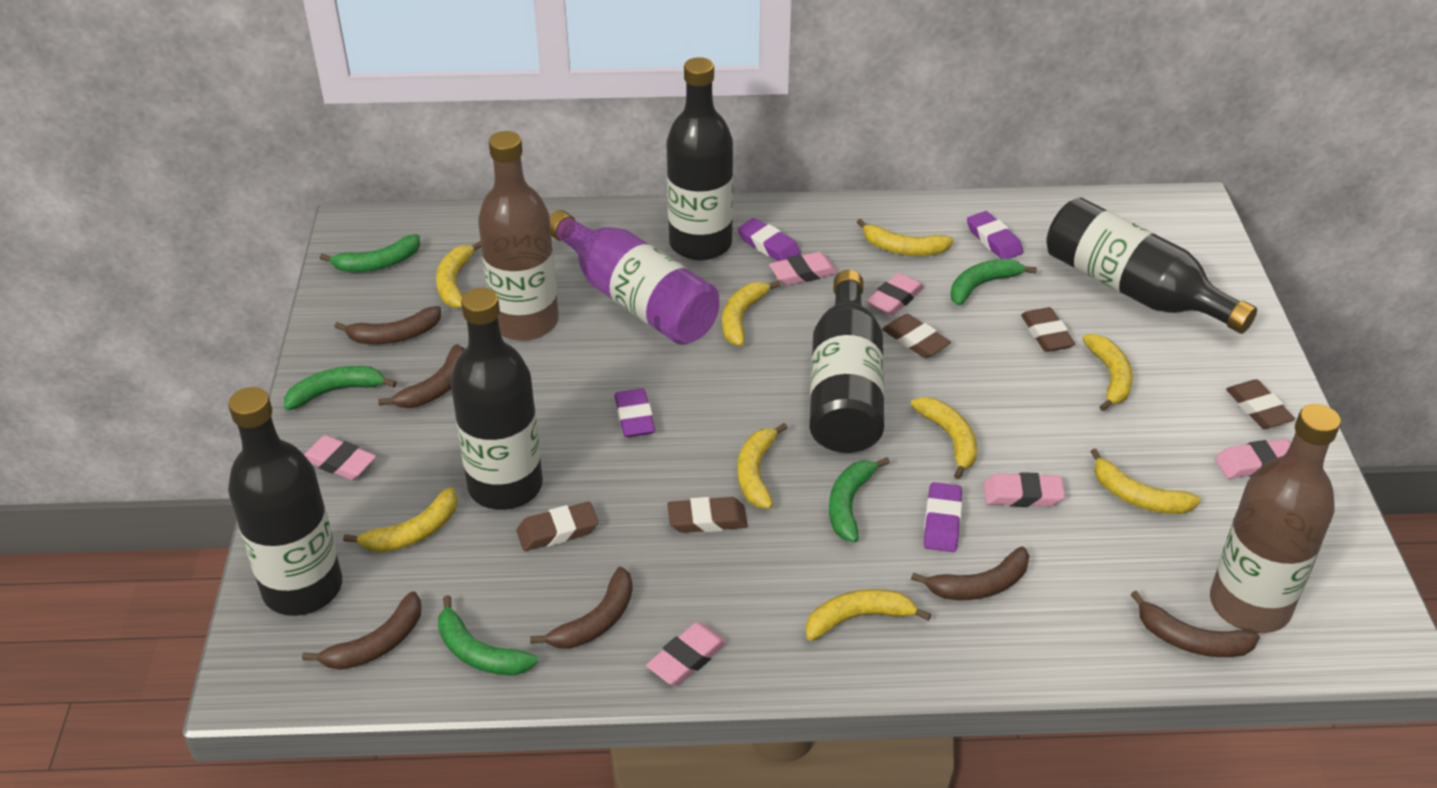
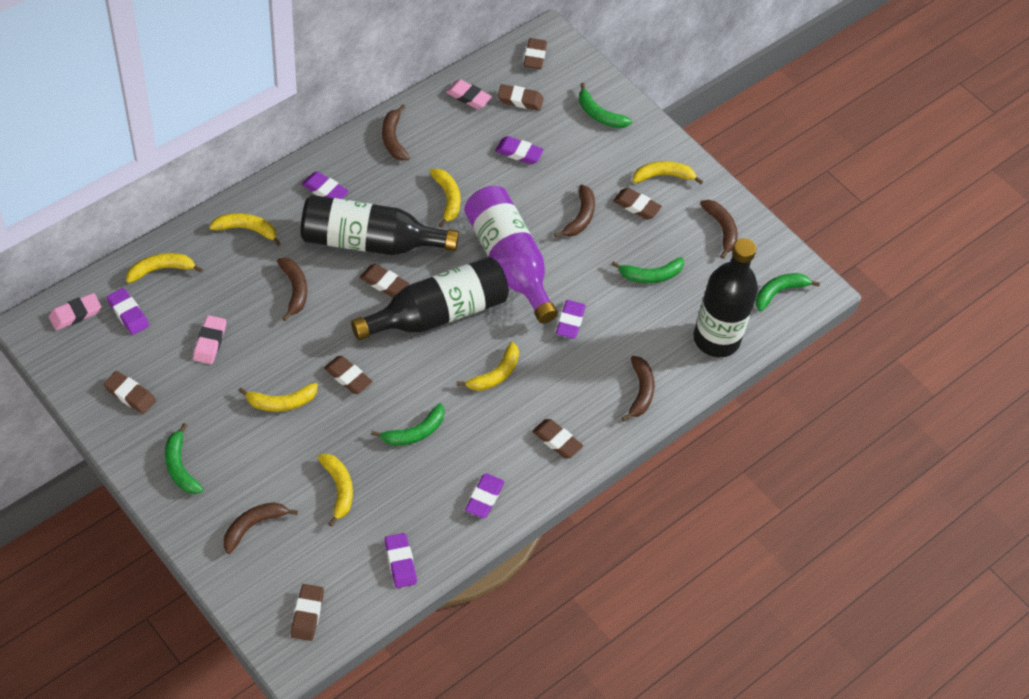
black bottle: 5 -> 3
brown bottle: 2 -> 0
brown eraser: 5 -> 8
pink eraser: 6 -> 3
purple eraser: 4 -> 6
yellow banana: 9 -> 7

